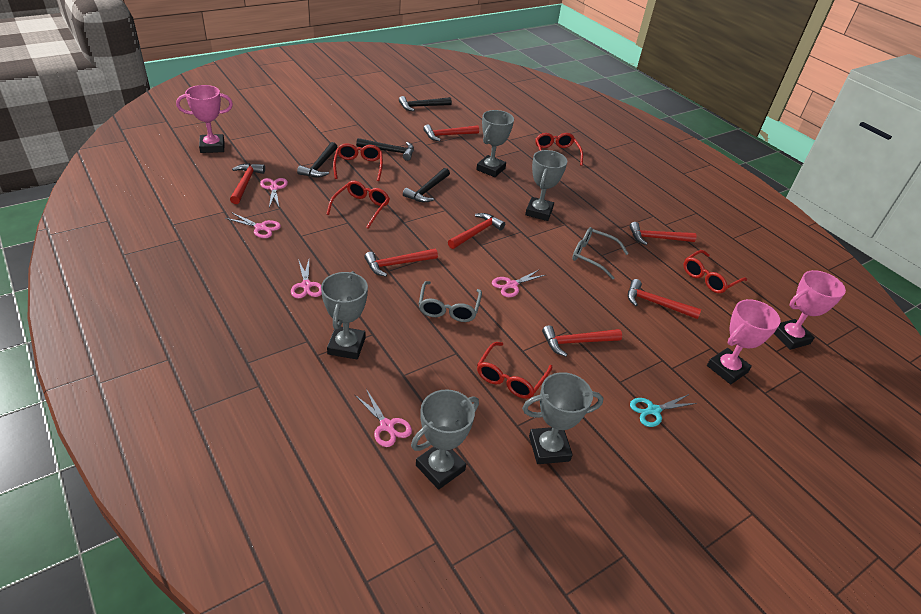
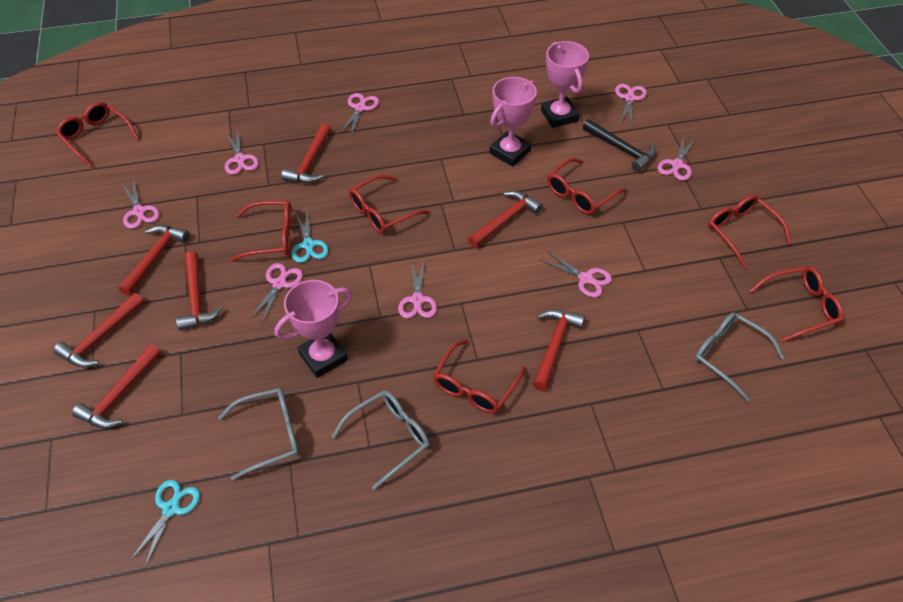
black hammer: 4 -> 1
grey glasses: 2 -> 3
grey trophy: 5 -> 0
pink scissors: 5 -> 8
red glasses: 5 -> 7
turquoise scissors: 1 -> 2

